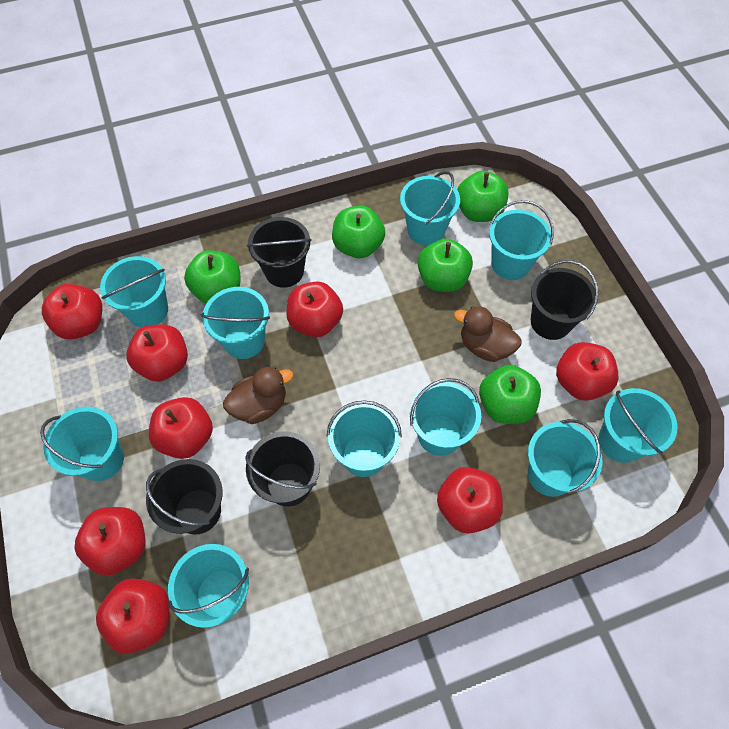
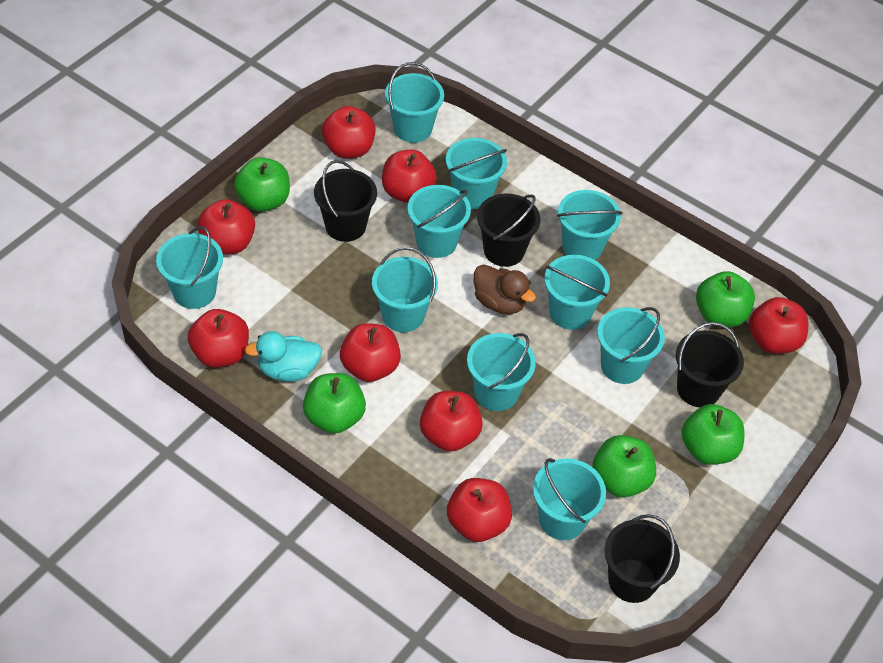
brown duck: 2 -> 1
turquoise duck: 0 -> 1

